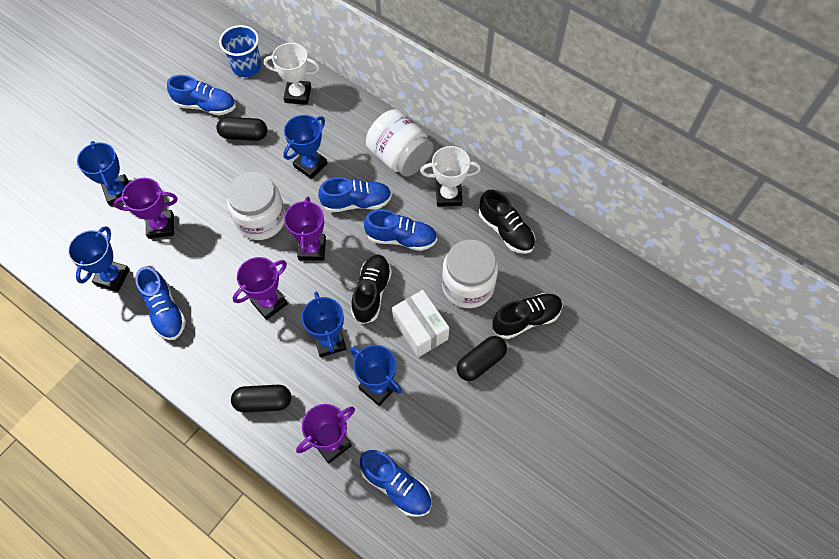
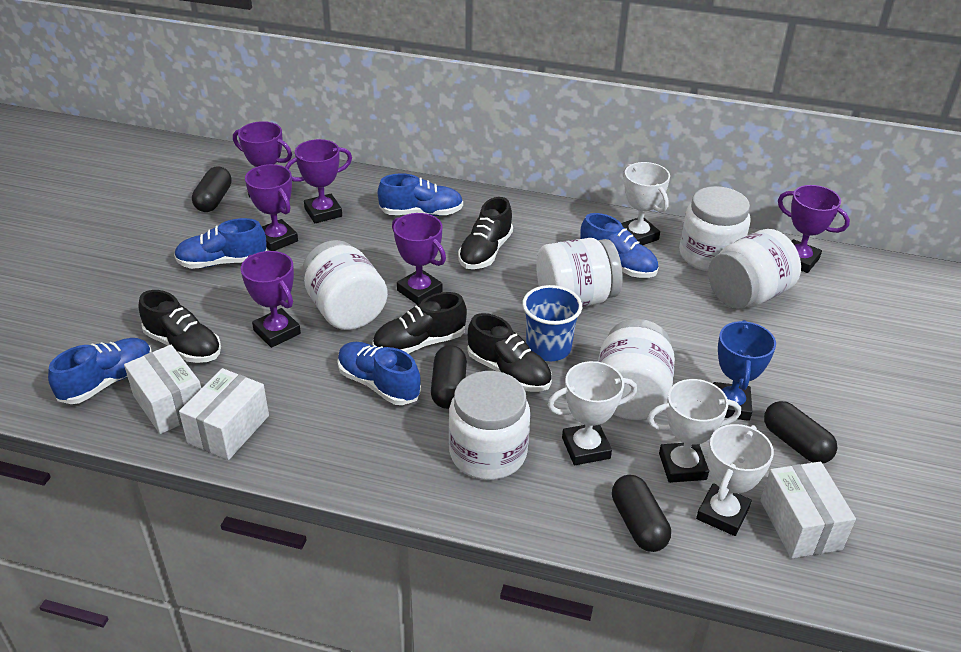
black capsule: 3 -> 4
black shoe: 3 -> 4
blue trophy: 5 -> 1
purple trophy: 4 -> 6
white box: 1 -> 3
white jar: 3 -> 6
white trophy: 2 -> 4

